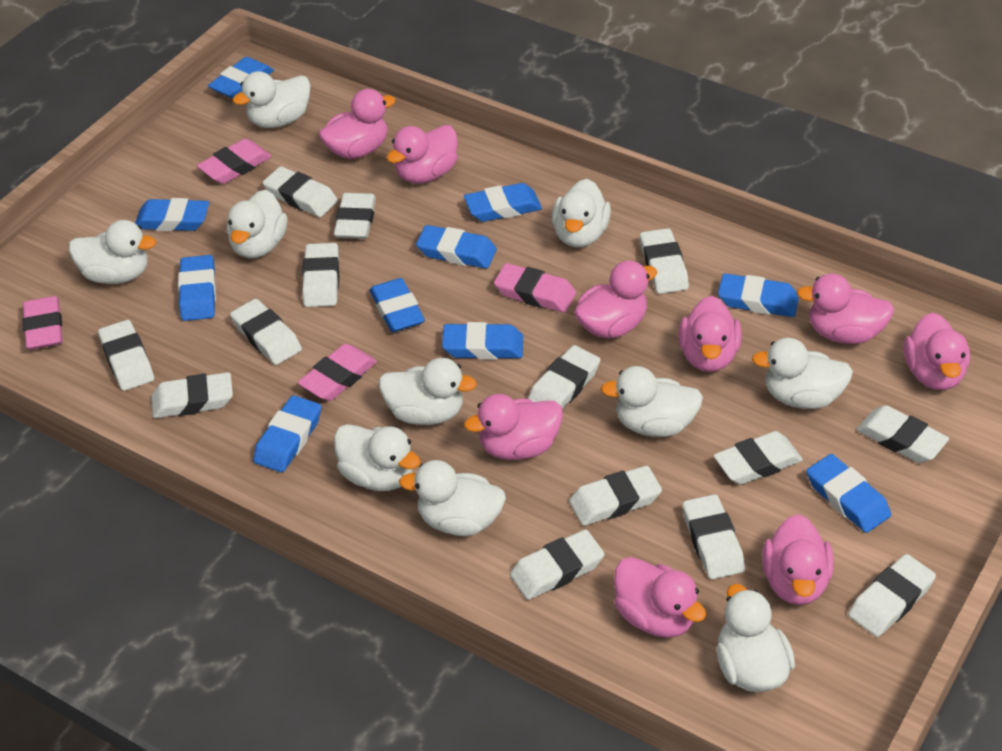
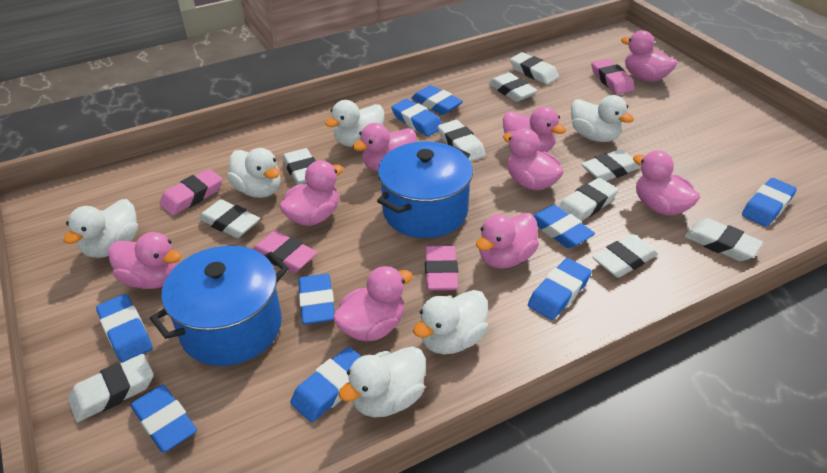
blue eraser: 10 -> 9
blue pot: 0 -> 2
white duck: 10 -> 6
white eraser: 14 -> 10

